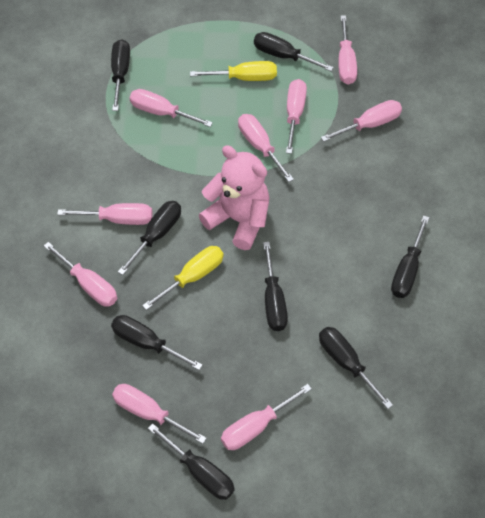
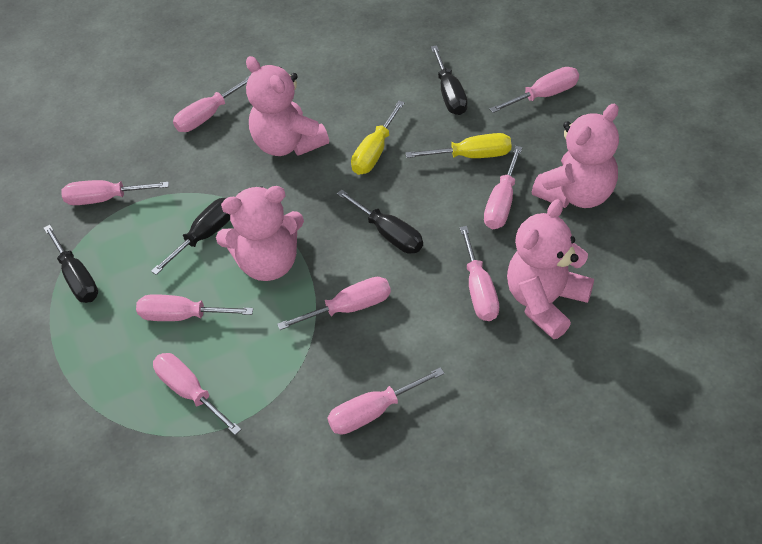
black screwdriver: 8 -> 4
pink teddy bear: 1 -> 4

